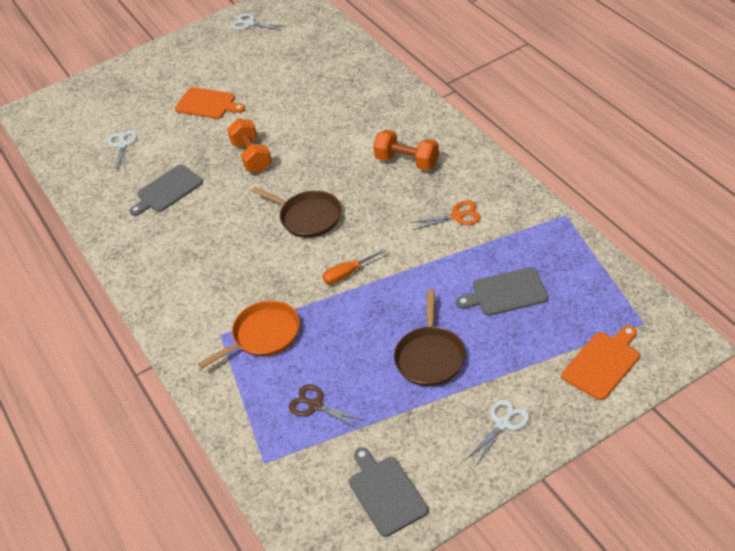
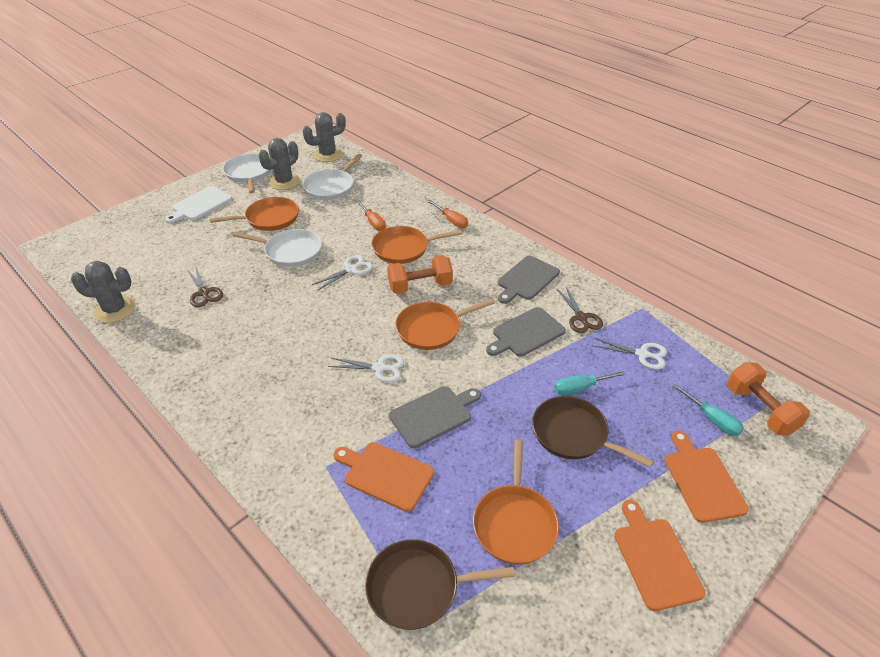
brown scissors: 1 -> 2
grey cactus: 0 -> 3
orange cutting board: 2 -> 3
orange pan: 1 -> 4
orange scissors: 1 -> 0
orange screwdriver: 1 -> 2
turquoise screwdriver: 0 -> 2
white cutting board: 0 -> 1
white pan: 0 -> 3

